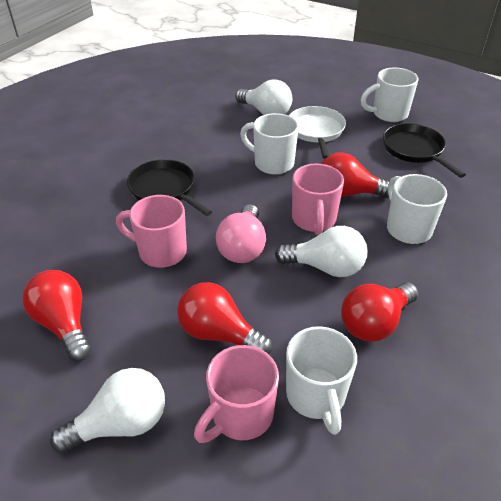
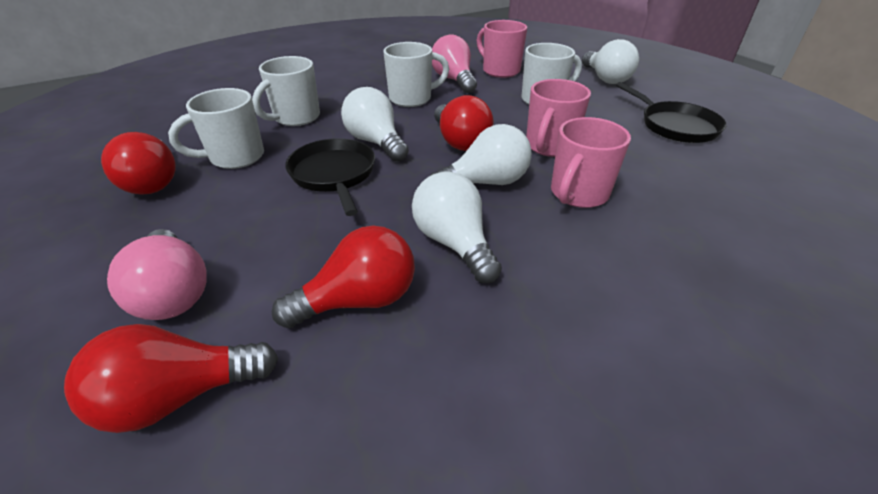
pink light bulb: 1 -> 2
white light bulb: 3 -> 4
white pan: 1 -> 0

